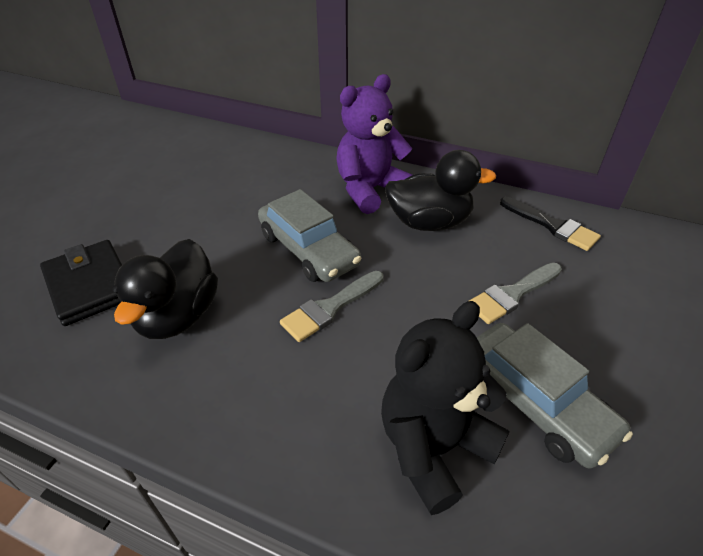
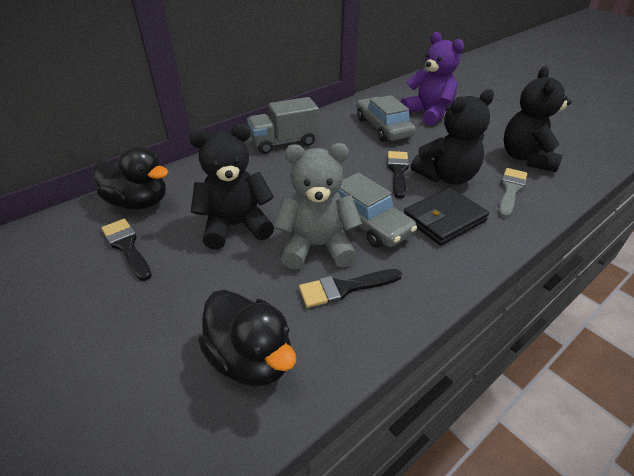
black brush: 1 -> 3
black teddy bear: 1 -> 3
grey brush: 2 -> 1
grey teddy bear: 0 -> 1
grey truck: 0 -> 1

